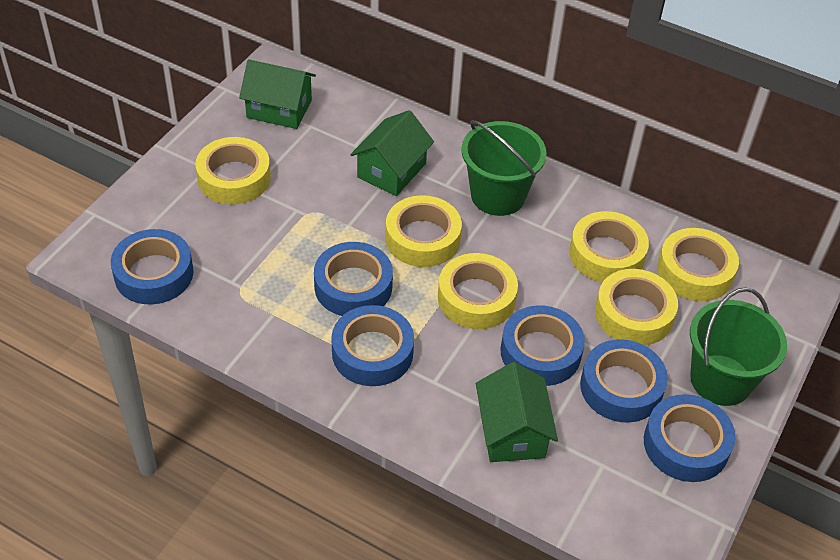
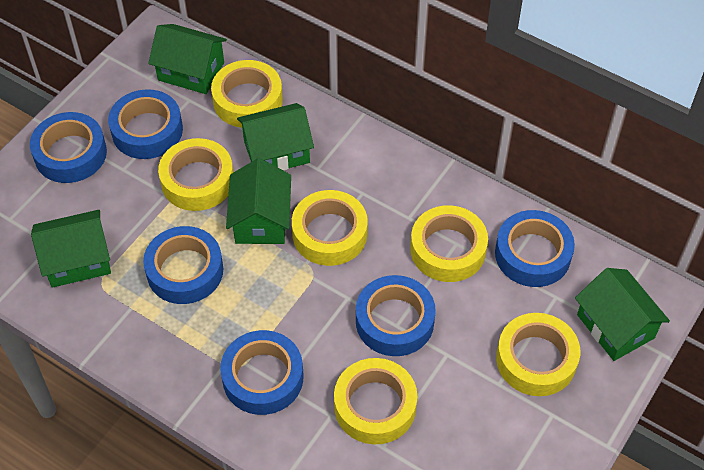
green bucket: 2 -> 0
green house: 3 -> 5

